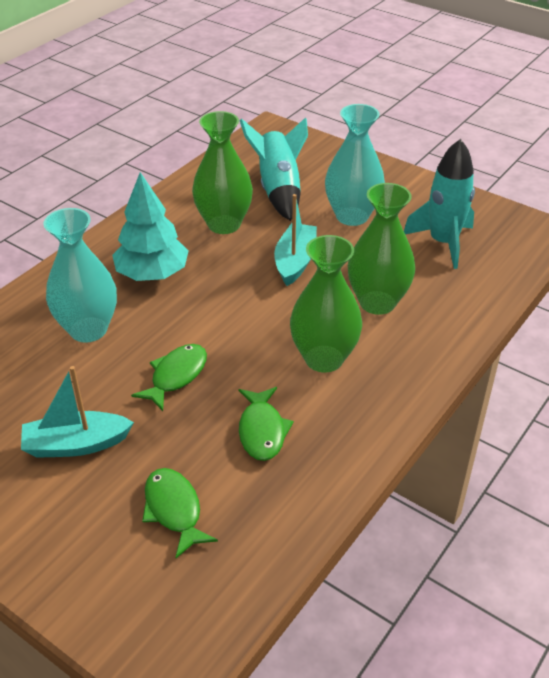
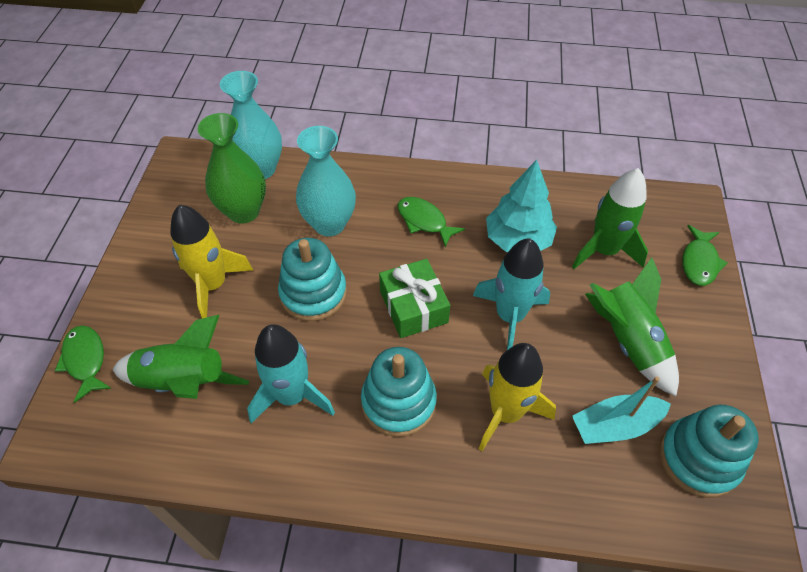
green gift: 0 -> 1
green rocket: 0 -> 3
green vase: 3 -> 1
turquoise boat: 2 -> 1
turquoise stacking toy: 0 -> 3
yellow rocket: 0 -> 2

